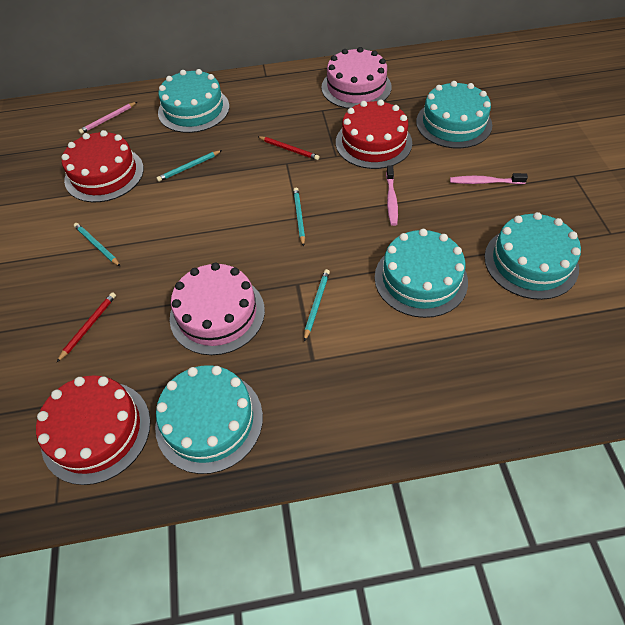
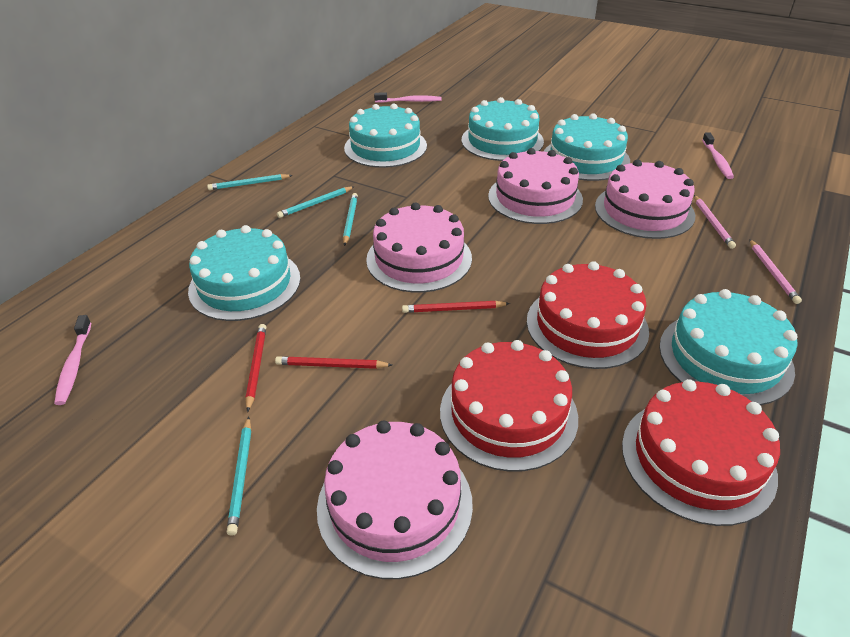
pink cake: 2 -> 4
pink pencil: 1 -> 2
pink toothbrush: 2 -> 3
red pencil: 2 -> 3

